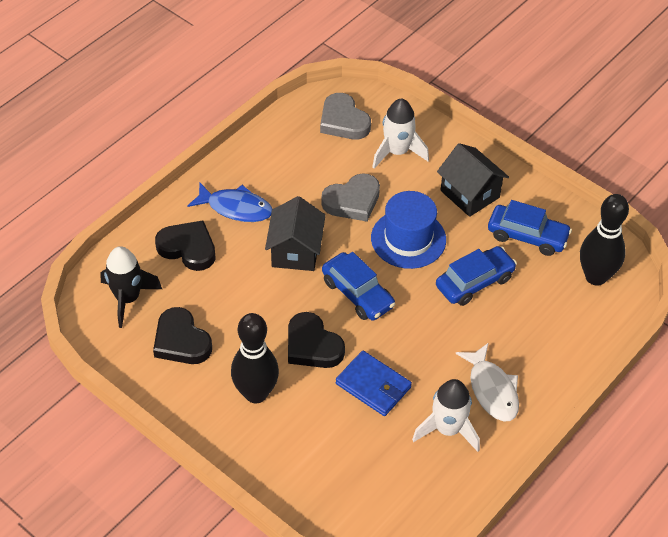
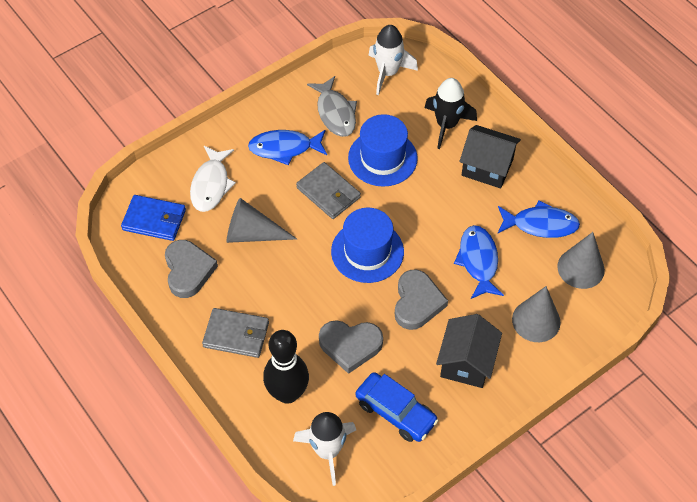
black bowling pin: 2 -> 1
black heart: 3 -> 0
blue car: 3 -> 1
blue fish: 1 -> 3
blue hat: 1 -> 2
grey cone: 0 -> 3
grey fish: 0 -> 1
grey heart: 2 -> 3
grey wallet: 0 -> 2

